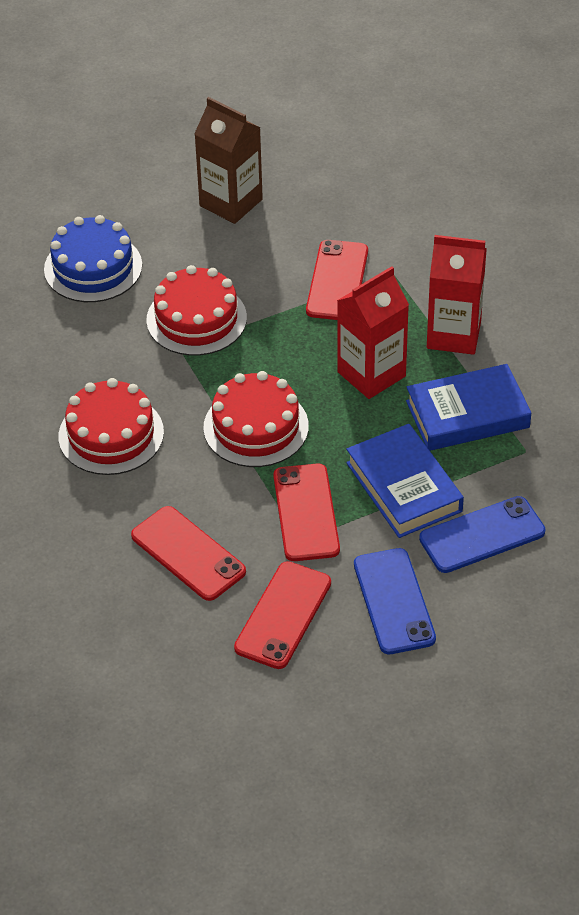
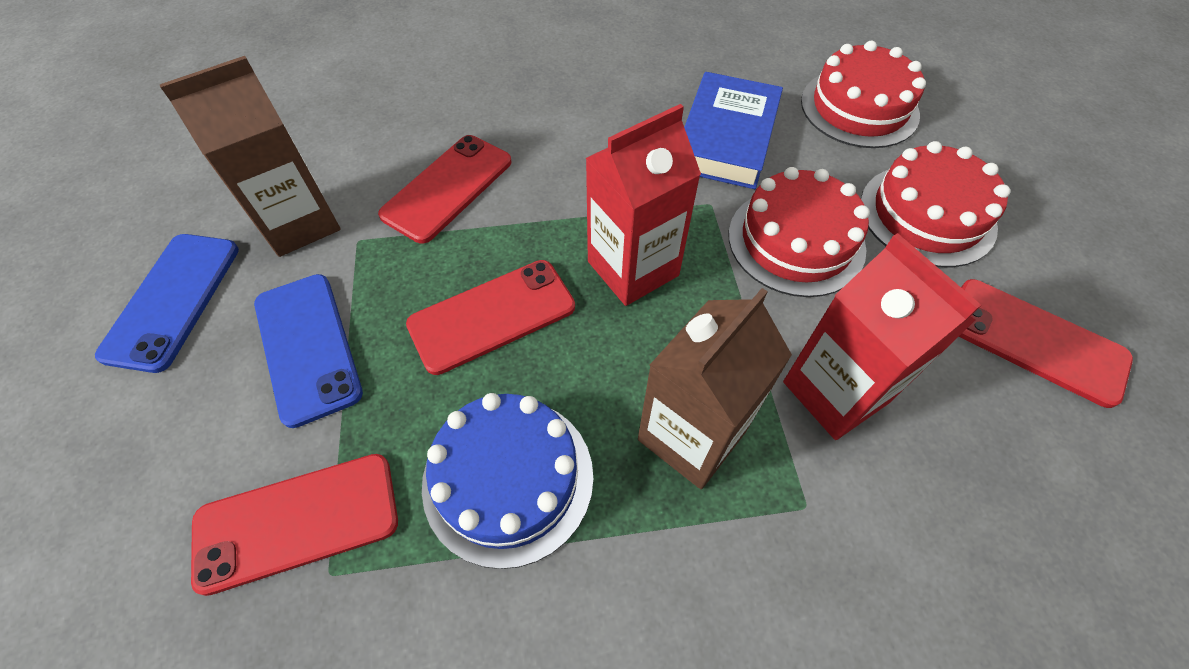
blue book: 2 -> 1
brown carton: 1 -> 2

